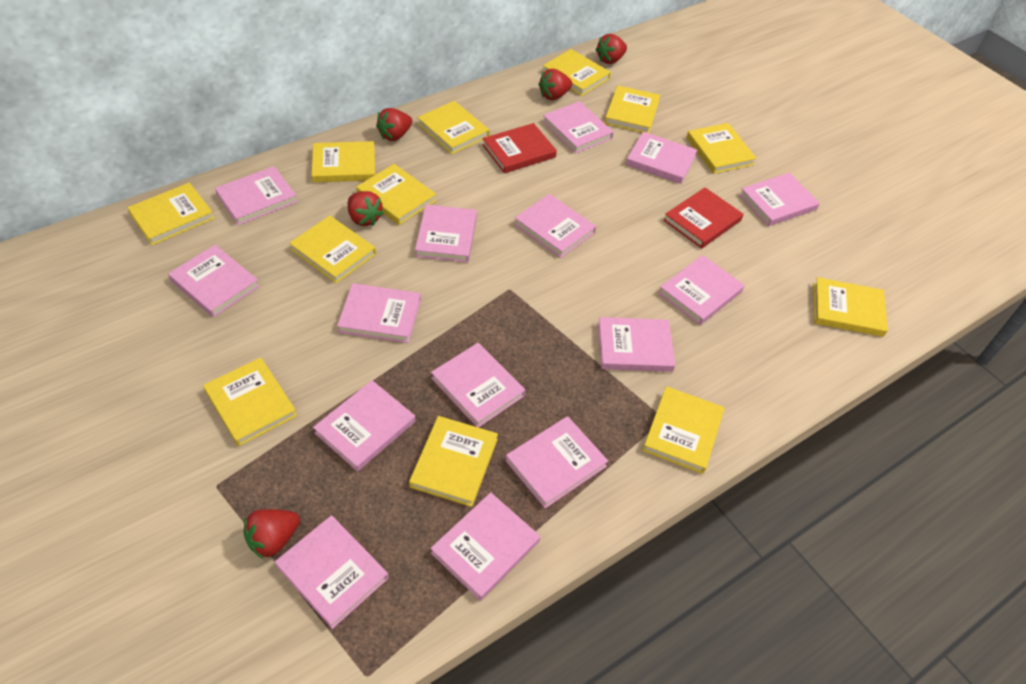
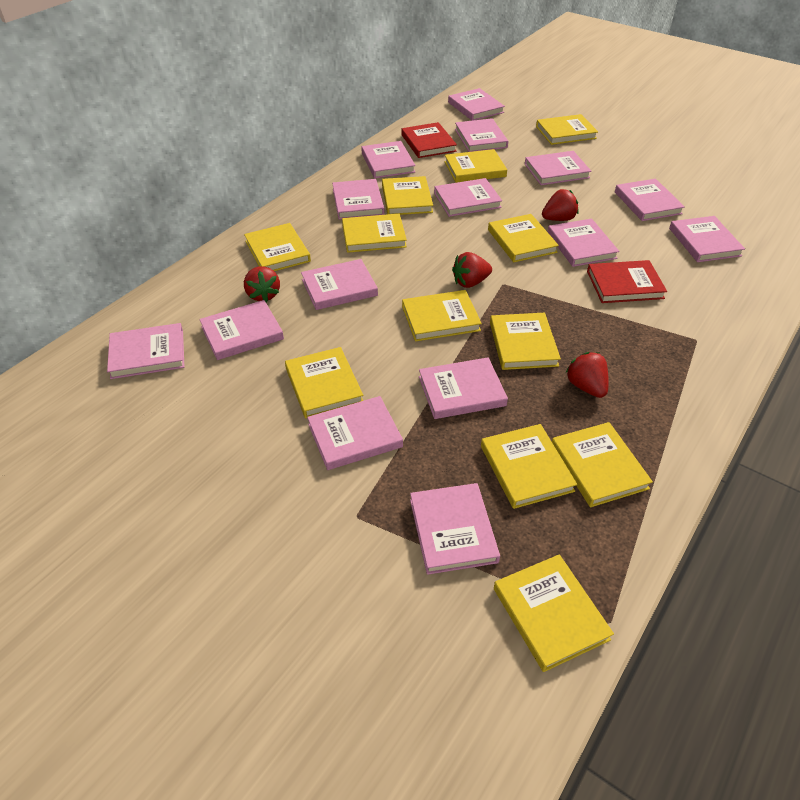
red strawberry: 5 -> 4

